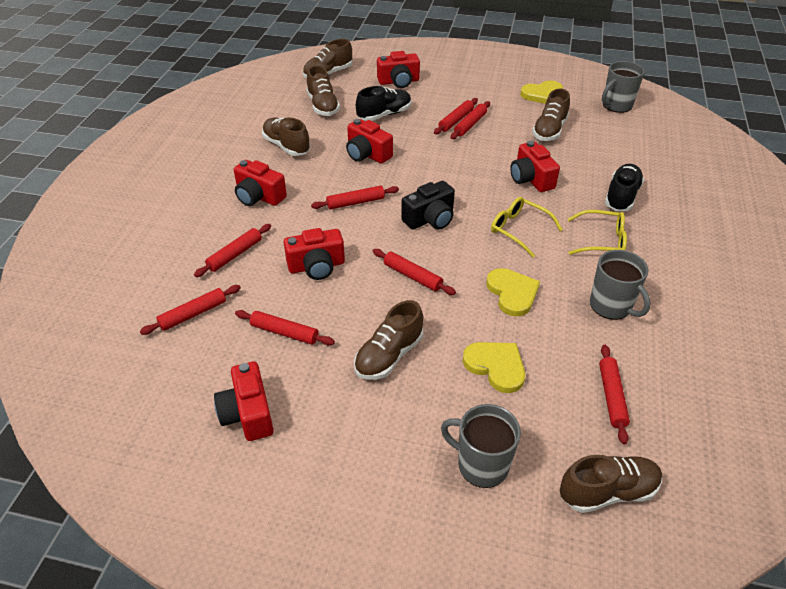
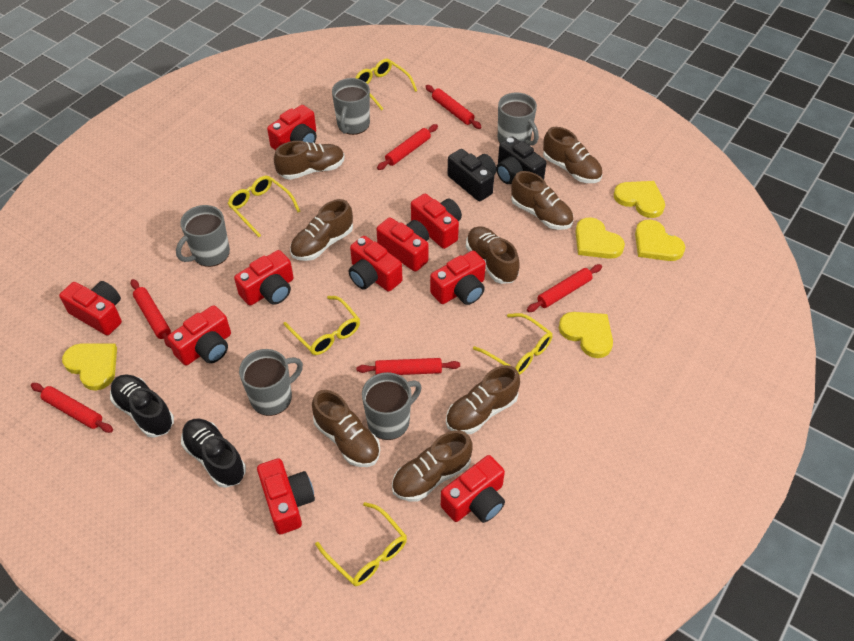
black camera: 1 -> 2
brown shoe: 6 -> 8
grey mug: 3 -> 5
red camera: 6 -> 10
red rolling pin: 8 -> 6
yellow glasses: 2 -> 5
yellow heart: 3 -> 5

